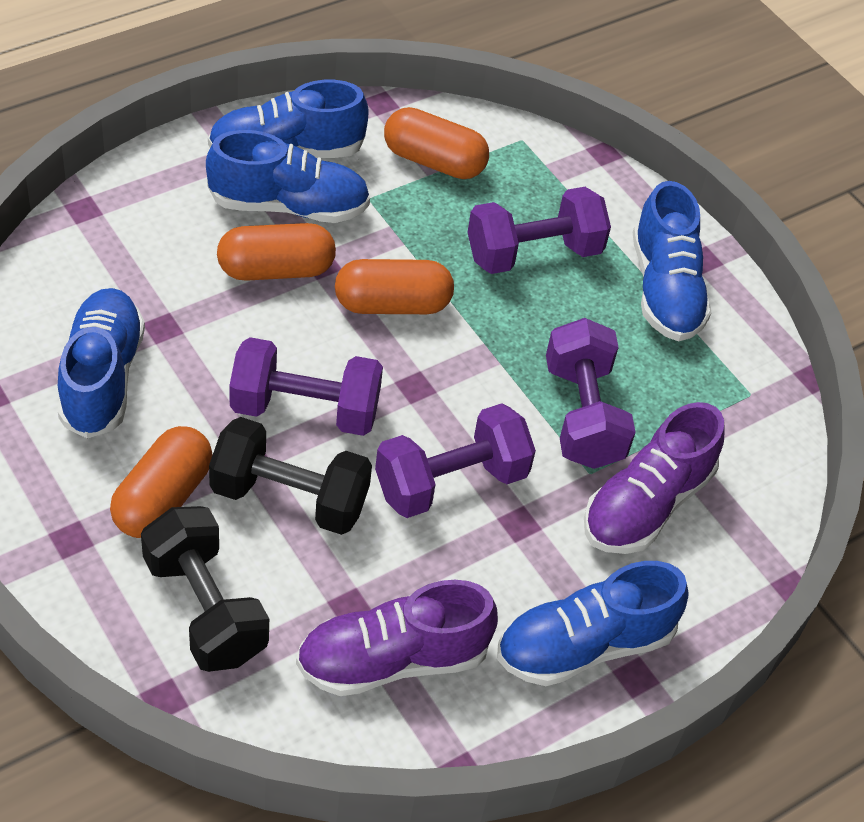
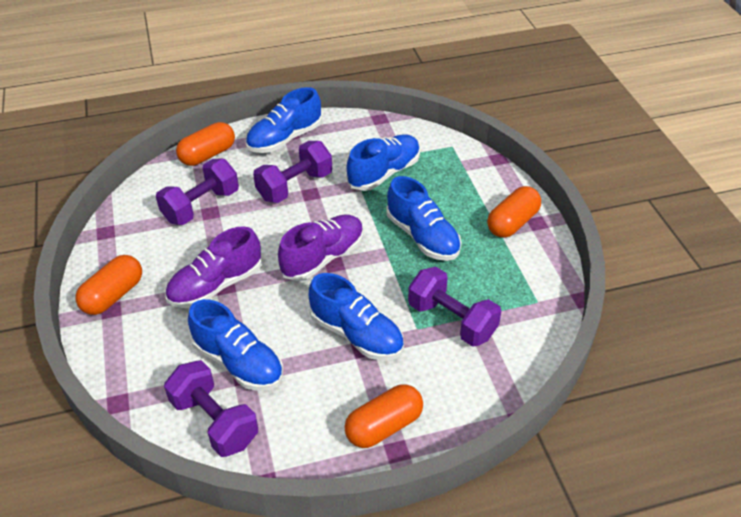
black dumbbell: 2 -> 0

